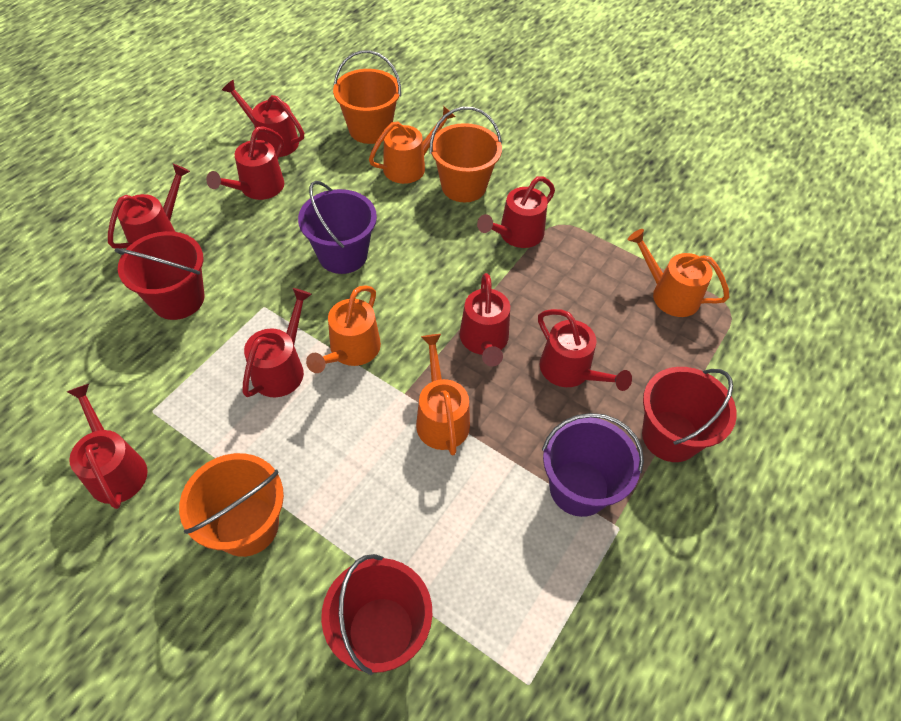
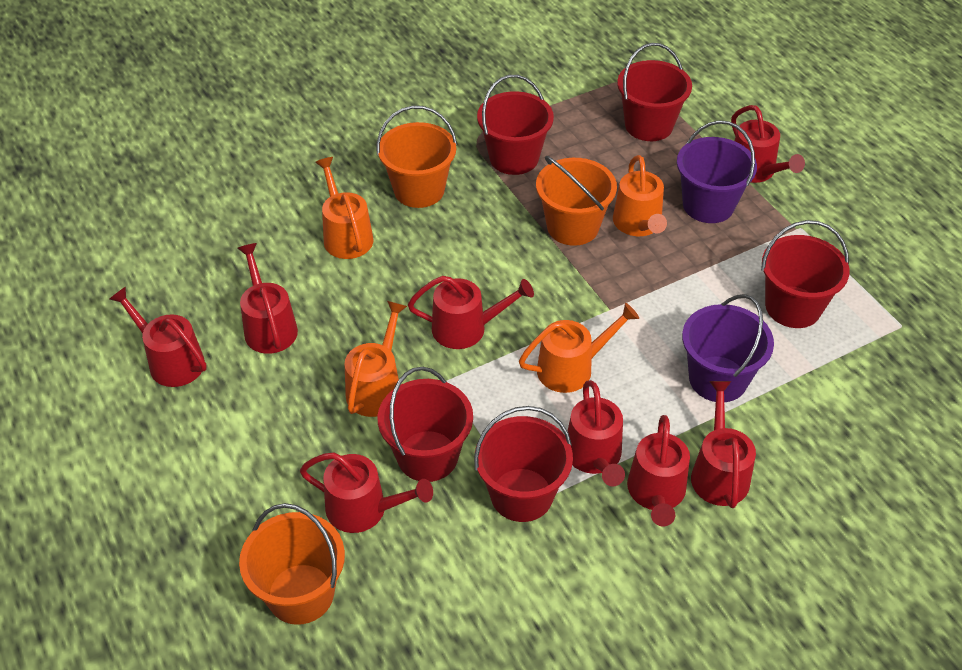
red bucket: 3 -> 5

